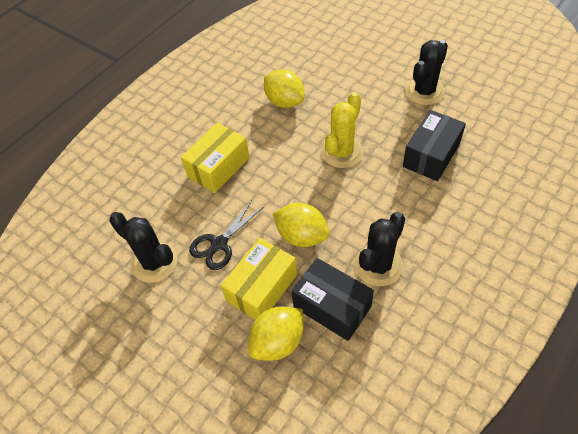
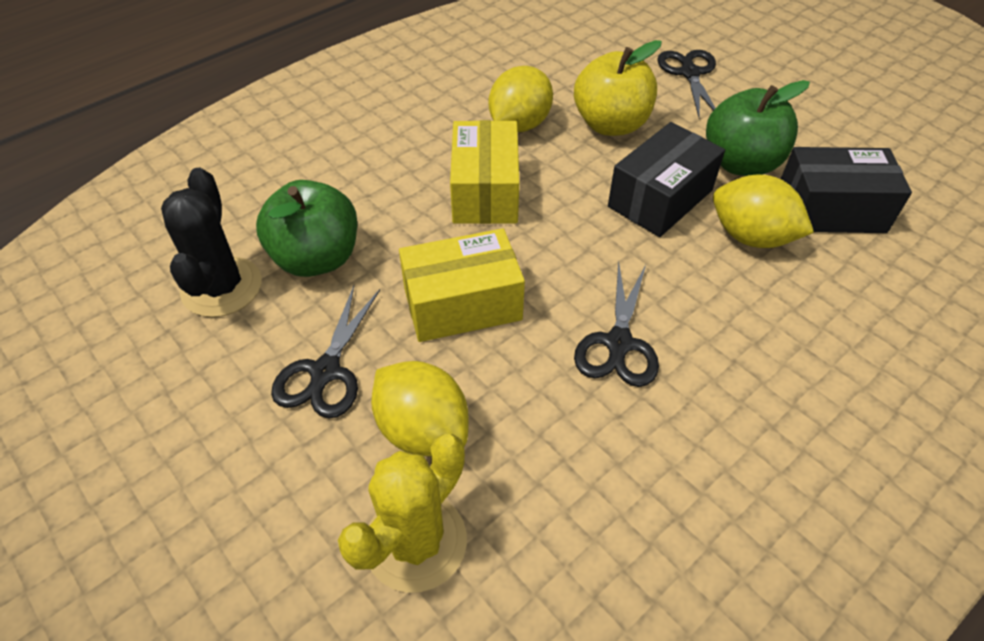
black cactus: 3 -> 1
black scissors: 1 -> 3
green apple: 0 -> 2
yellow apple: 0 -> 1

